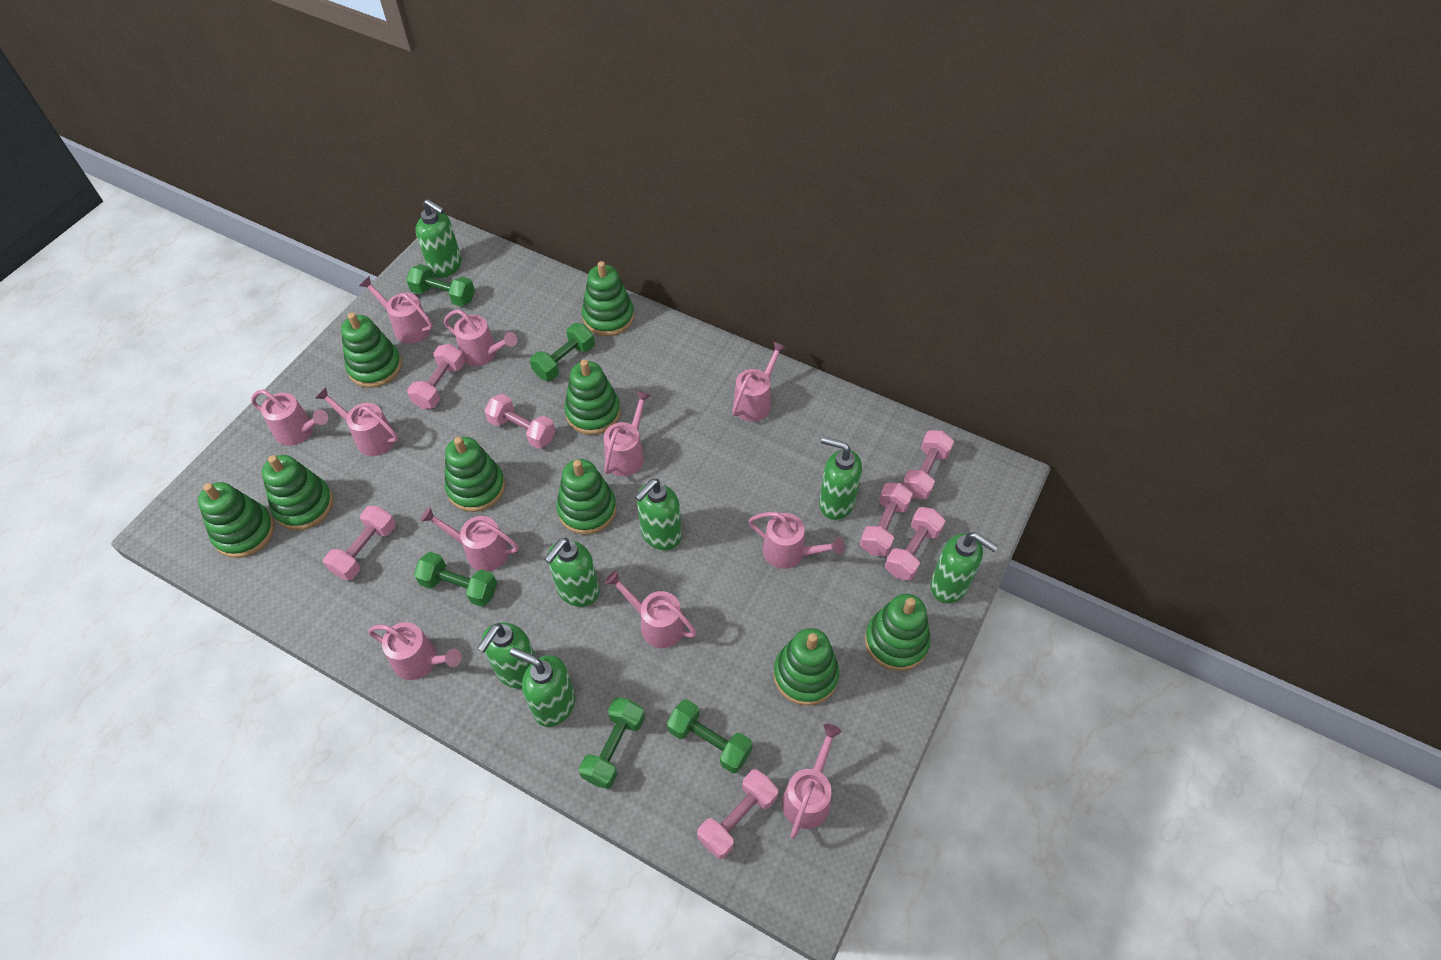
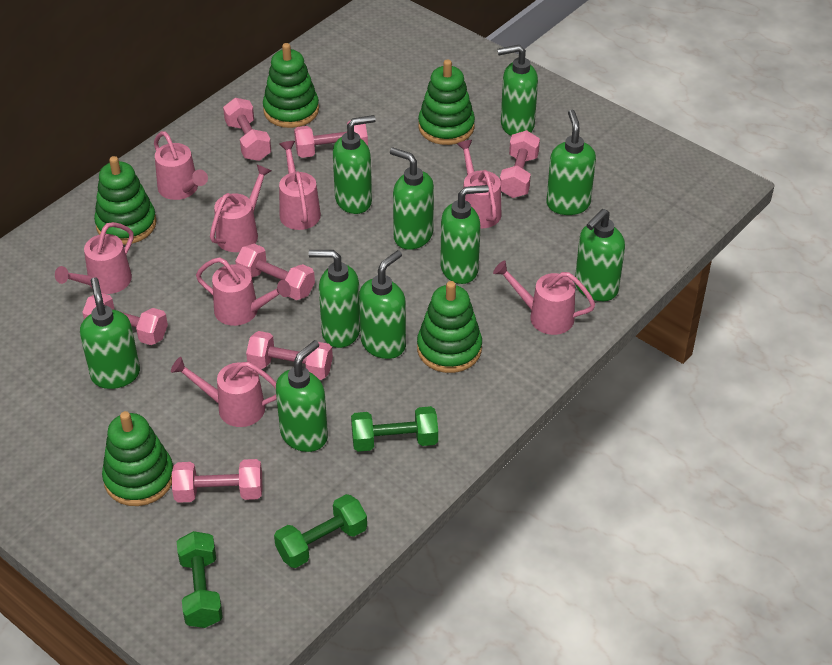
green dumbbell: 5 -> 3
green soap dispenser: 7 -> 10
green stacking toy: 9 -> 5
pink watering can: 11 -> 8

